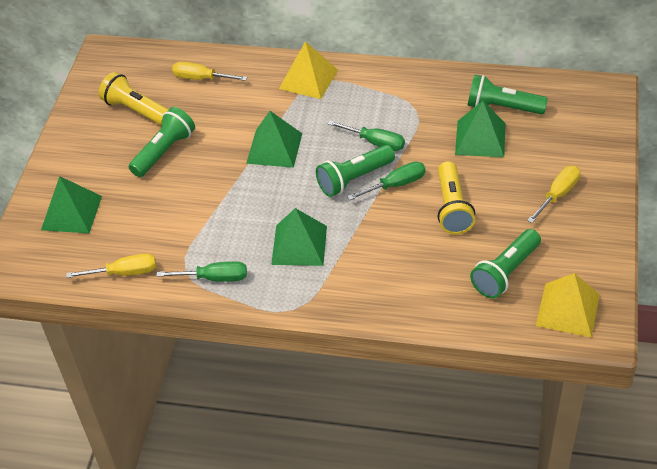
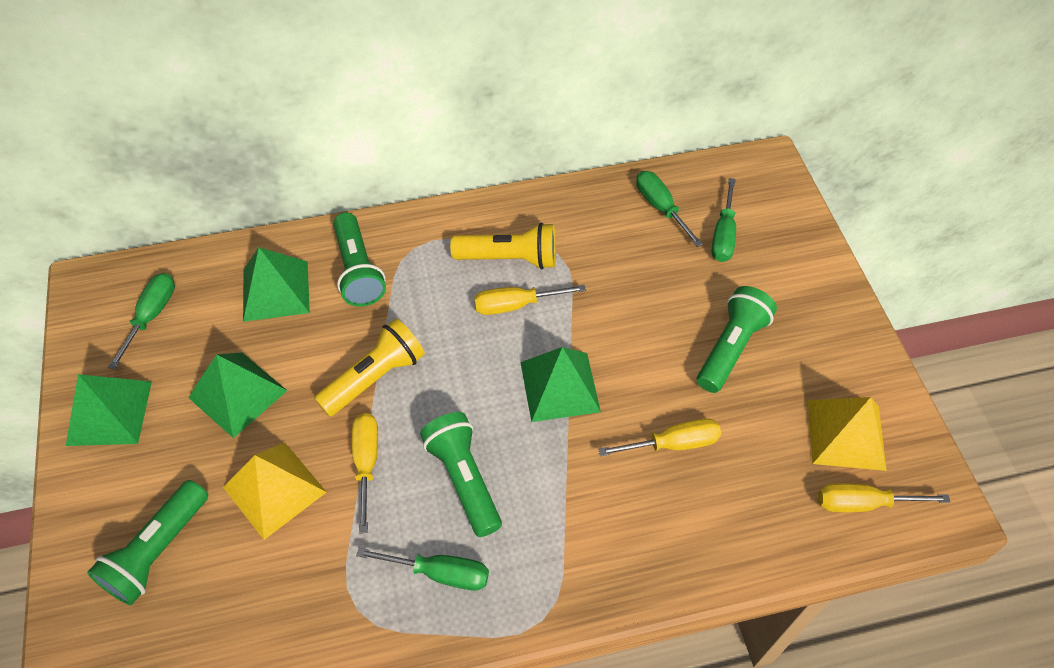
green screwdriver: 3 -> 4
yellow screwdriver: 3 -> 4

